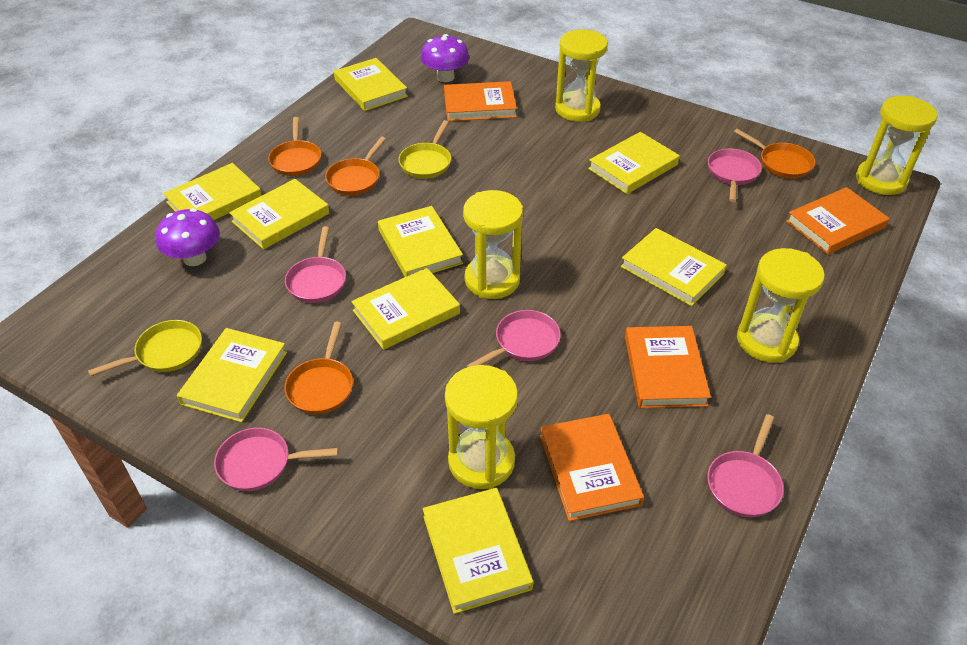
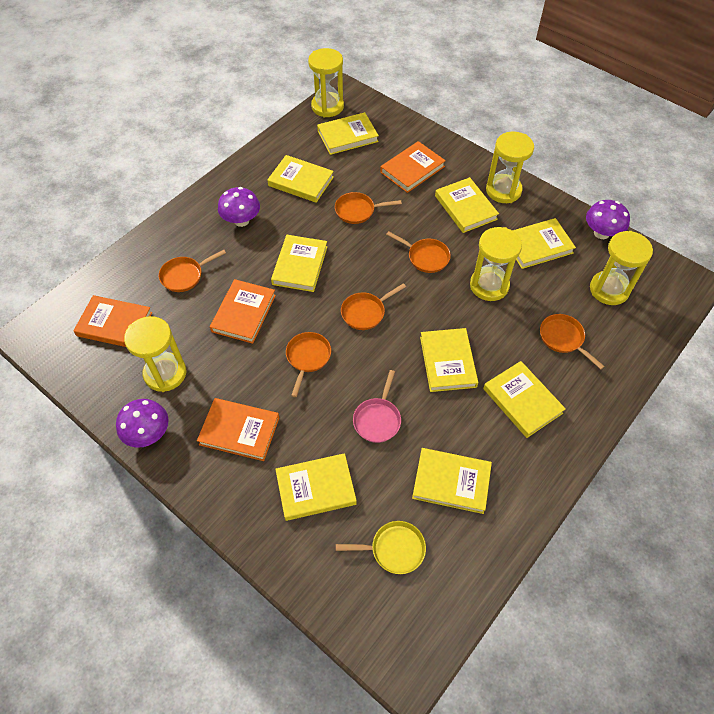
orange pan: 4 -> 6
pink pan: 5 -> 1
purple mushroom: 2 -> 3
yellow pan: 2 -> 1

